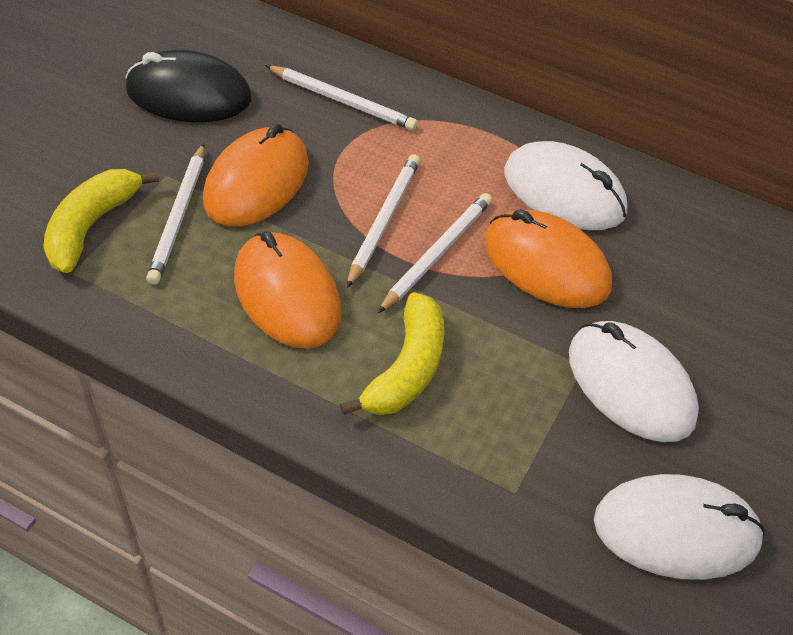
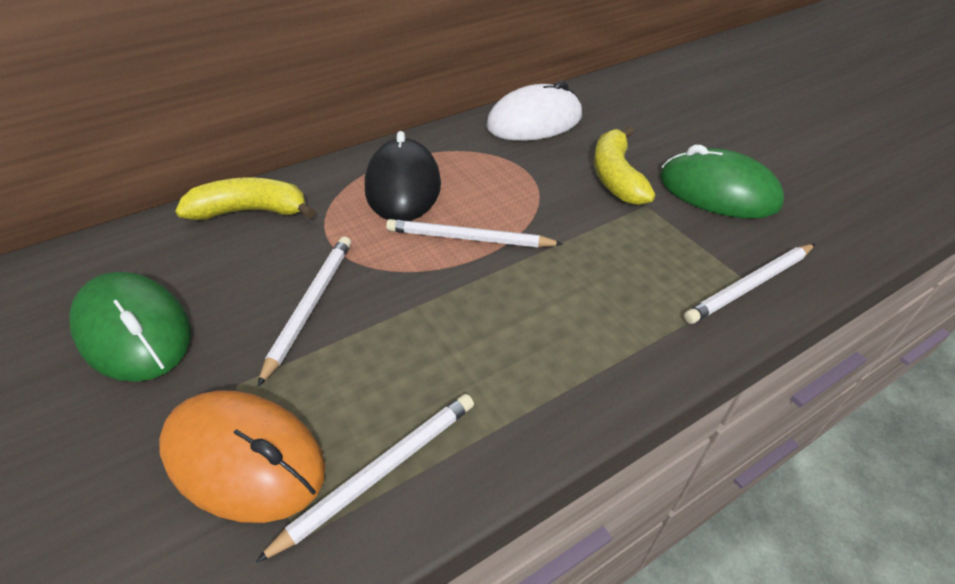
green mouse: 0 -> 2
orange mouse: 3 -> 1
white mouse: 3 -> 1

